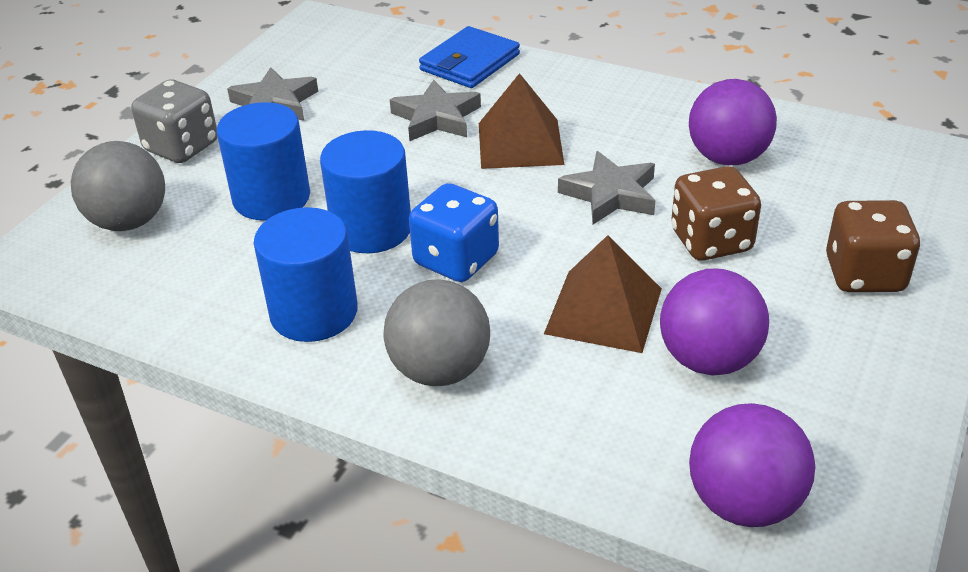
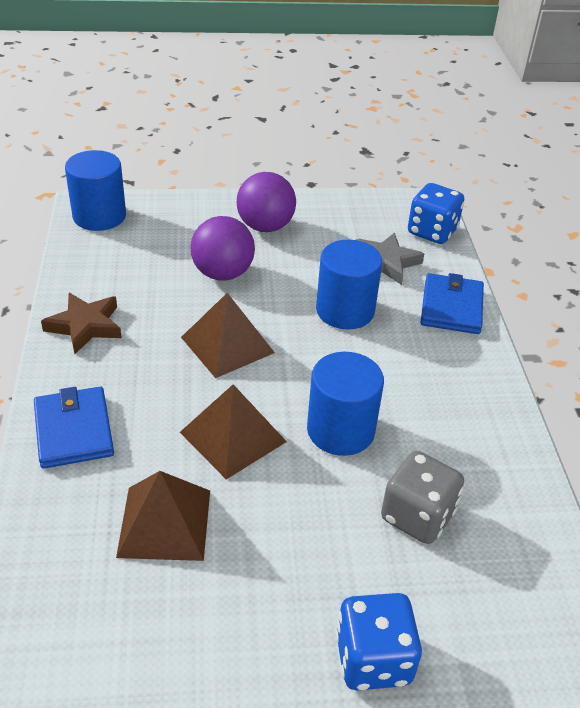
blue dice: 1 -> 2
blue wallet: 1 -> 2
brown dice: 2 -> 0
brown pyramid: 2 -> 3
brown star: 0 -> 1
grey ball: 2 -> 0
grey star: 3 -> 1
purple ball: 3 -> 2

